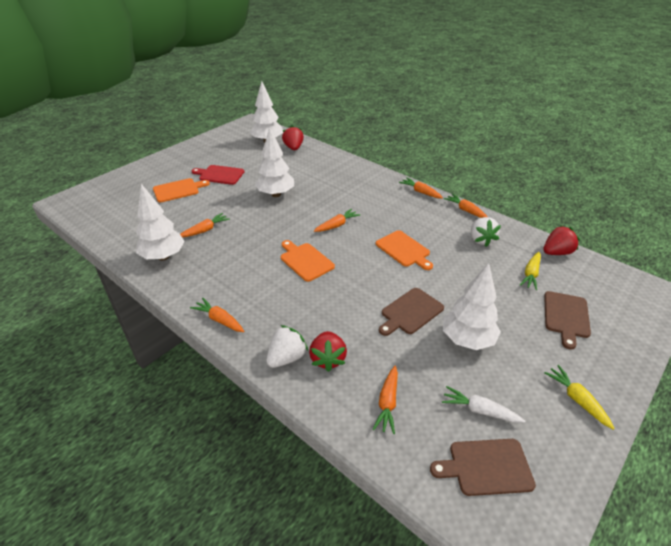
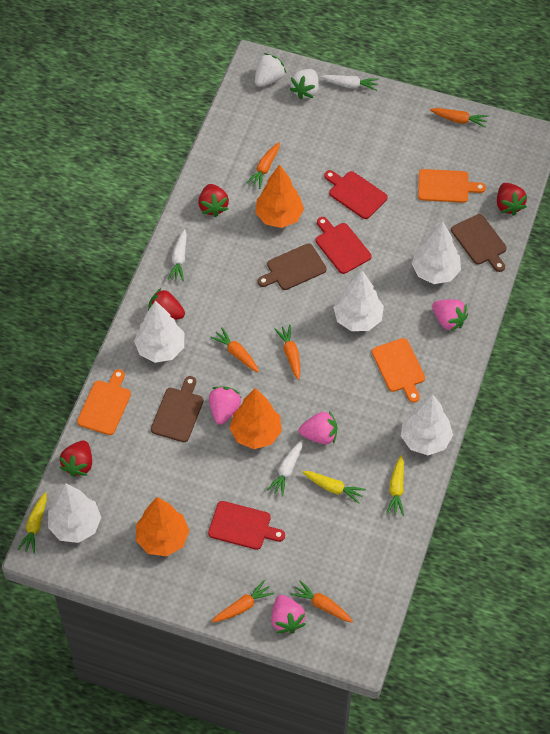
orange tree: 0 -> 3
pink strawberry: 0 -> 4
red cutting board: 1 -> 3
red strawberry: 3 -> 4
white carrot: 1 -> 3
white tree: 4 -> 5
yellow carrot: 2 -> 3

